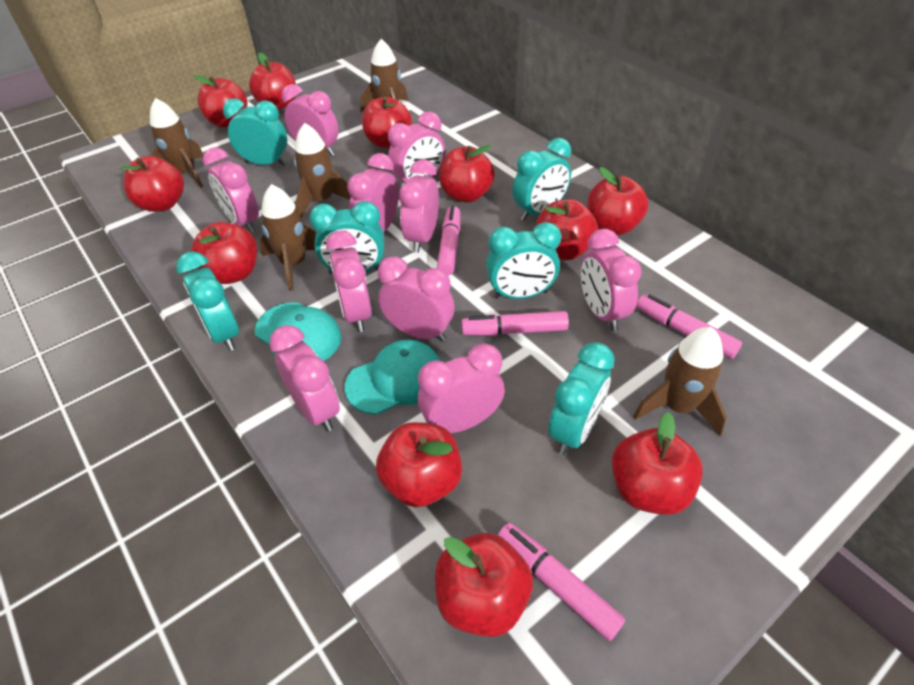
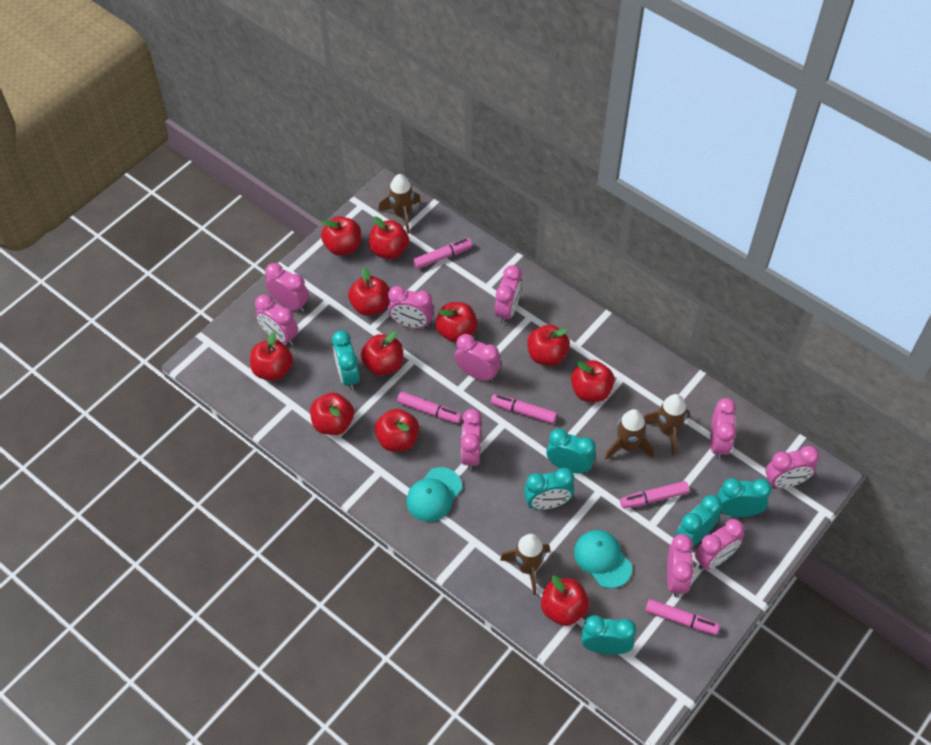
brown rocket: 5 -> 4
pink marker: 4 -> 5

